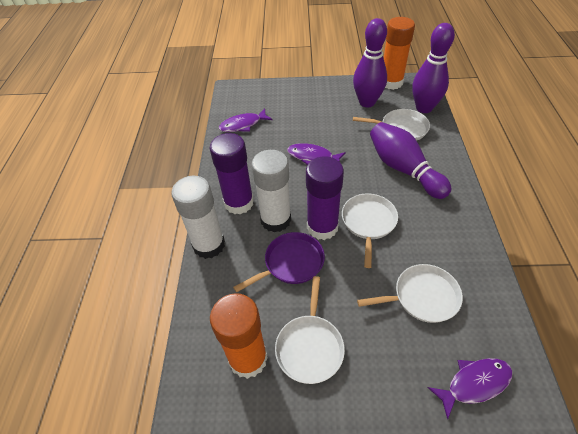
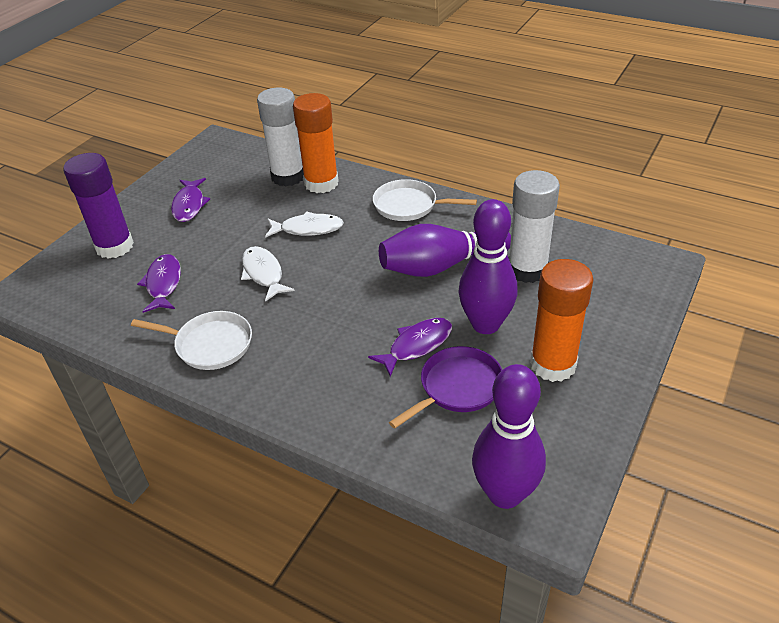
purple glue stick: 2 -> 1
white fish: 0 -> 2
white pan: 4 -> 2

